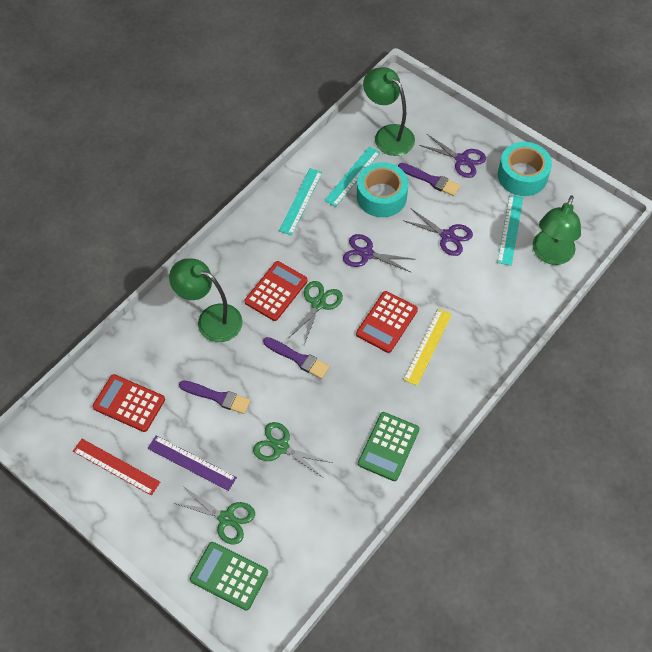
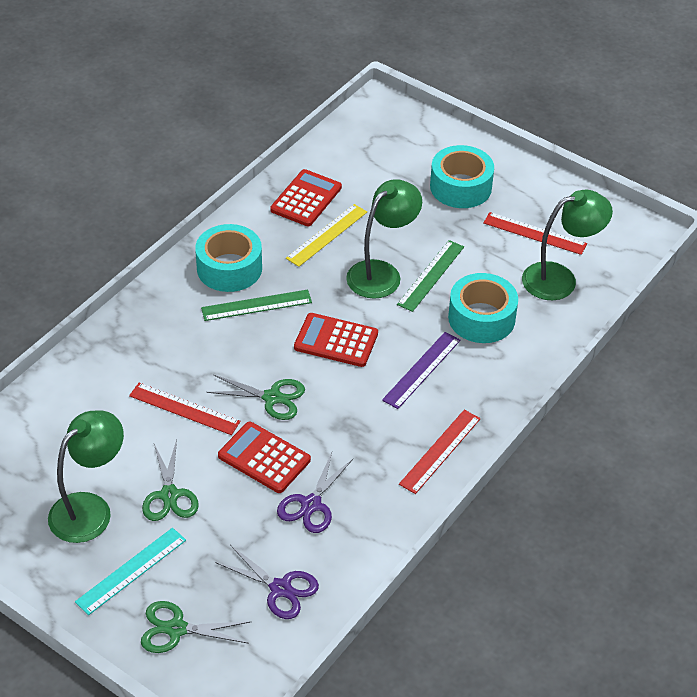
green calculator: 2 -> 0
green ruler: 0 -> 2
purple brush: 3 -> 0
purple scissors: 3 -> 2
red ruler: 1 -> 3
turquoise ruler: 3 -> 1
turquoise tape: 2 -> 3

